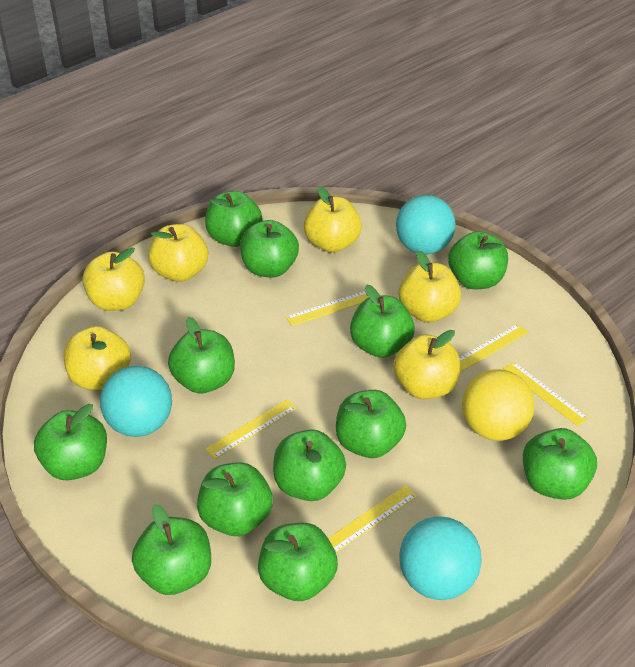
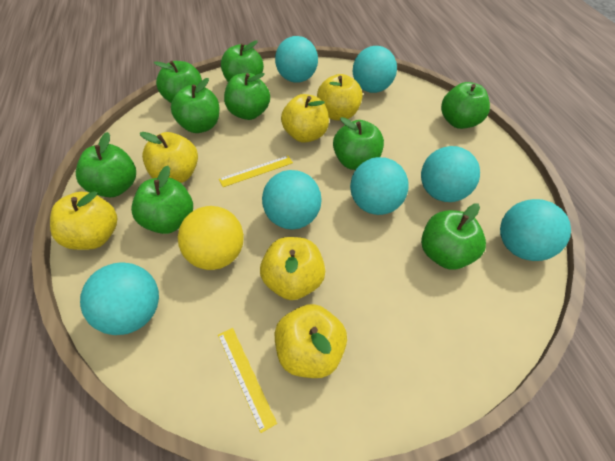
green apple: 12 -> 9
turquoise ball: 3 -> 7
yellow ruler: 5 -> 2

